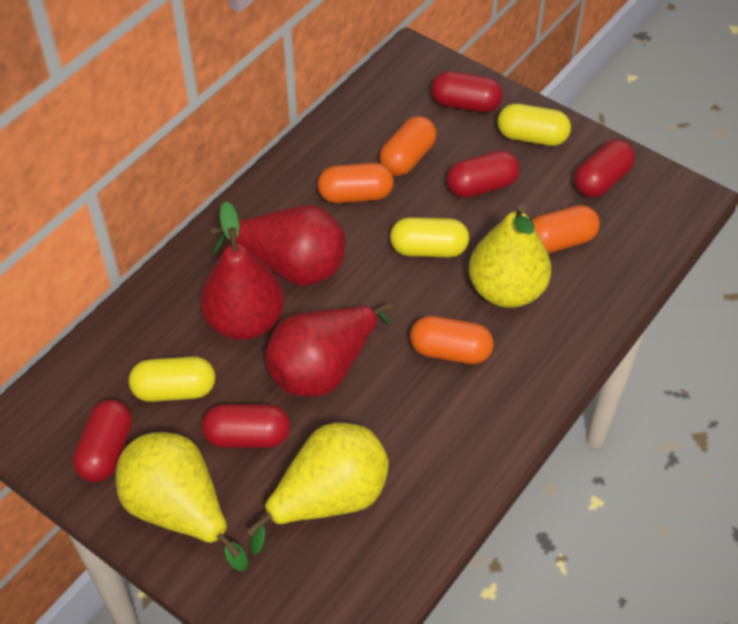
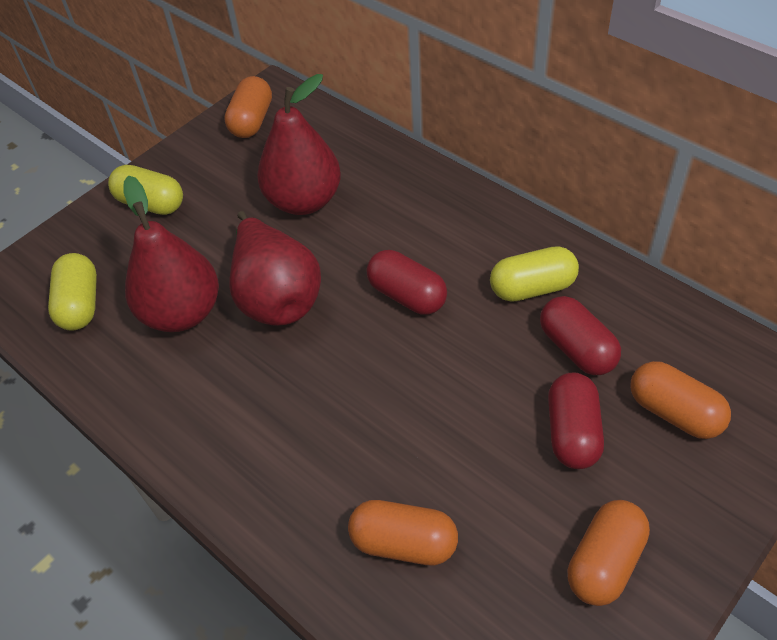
red capsule: 5 -> 3
yellow pear: 3 -> 0

